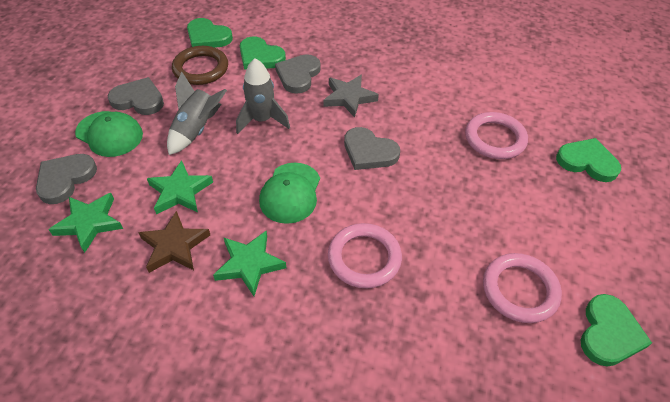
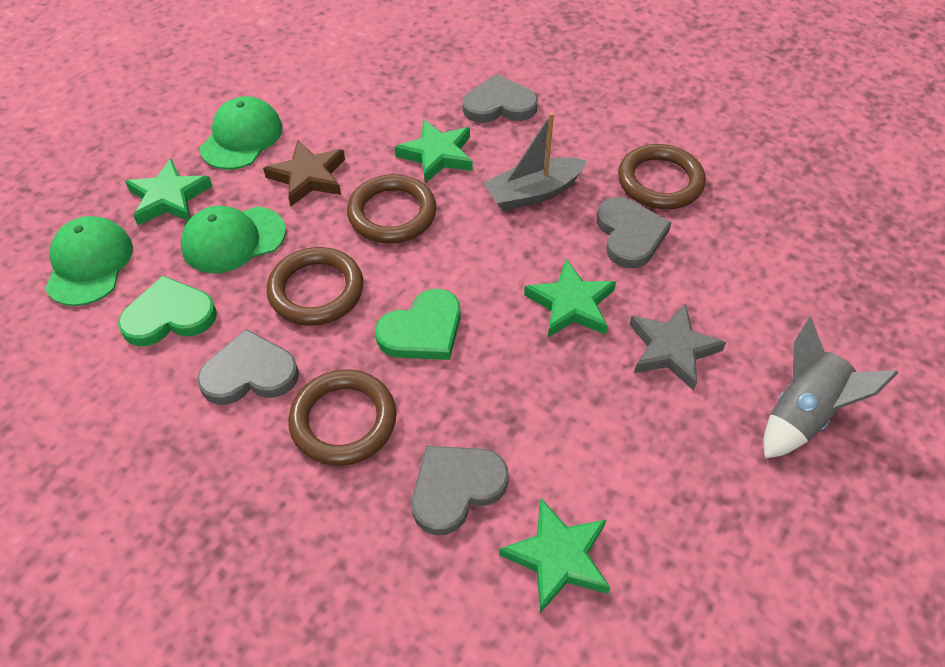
brown ring: 1 -> 4
green cap: 2 -> 3
green heart: 4 -> 2
green star: 3 -> 4
grey boat: 0 -> 1
grey rocket: 2 -> 1
pink ring: 3 -> 0

